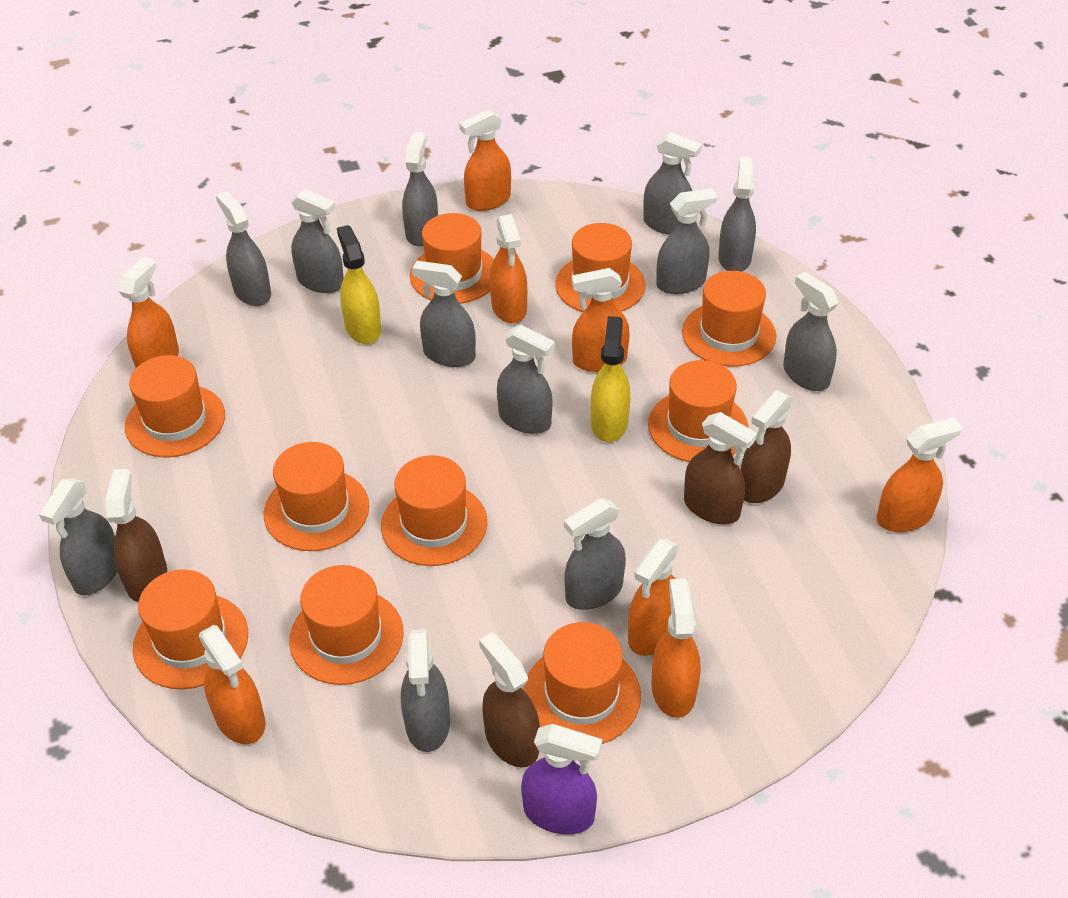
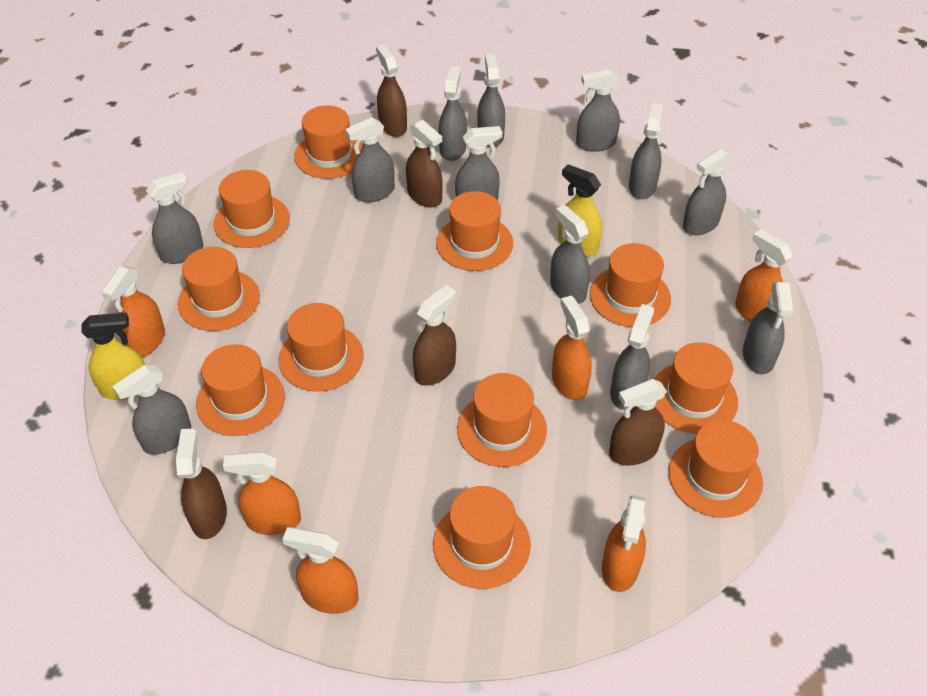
brown spray bottle: 4 -> 5
orange hat: 10 -> 11
orange spray bottle: 8 -> 6
purple spray bottle: 1 -> 0

